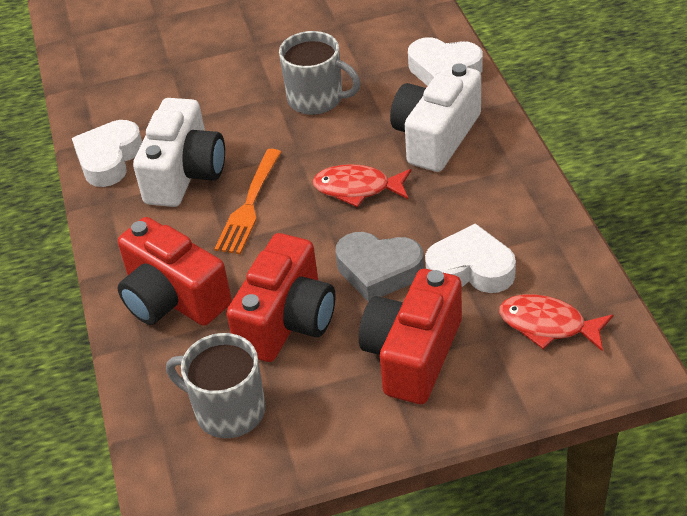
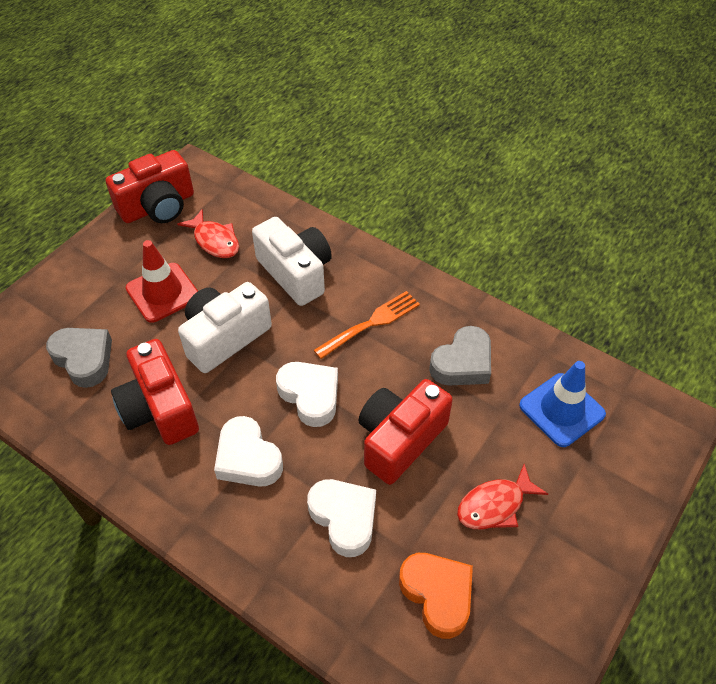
blue traffic cone: 0 -> 1
grey heart: 1 -> 2
grey mug: 2 -> 0
orange heart: 0 -> 1
red traffic cone: 0 -> 1

